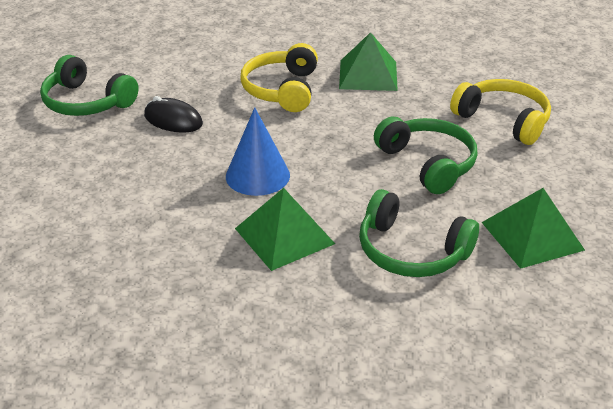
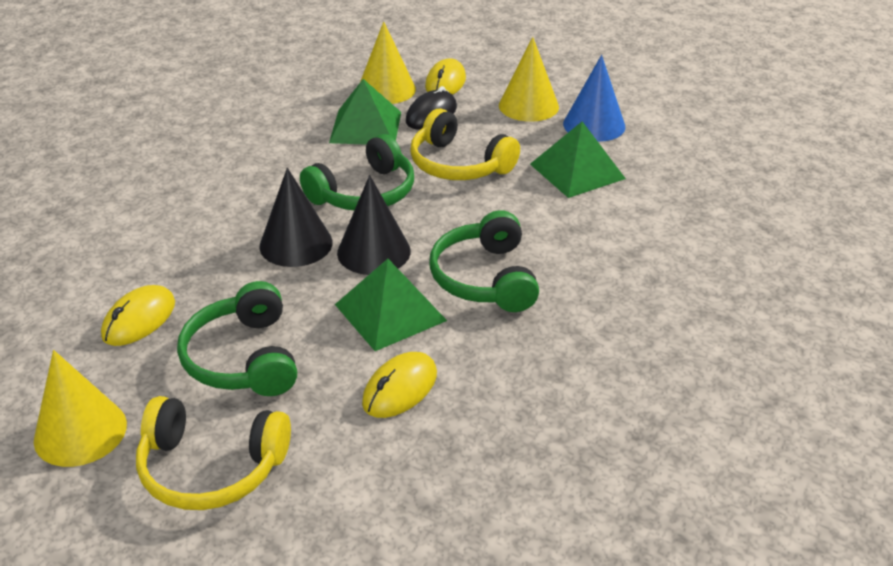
black cone: 0 -> 2
yellow cone: 0 -> 3
yellow mouse: 0 -> 3

